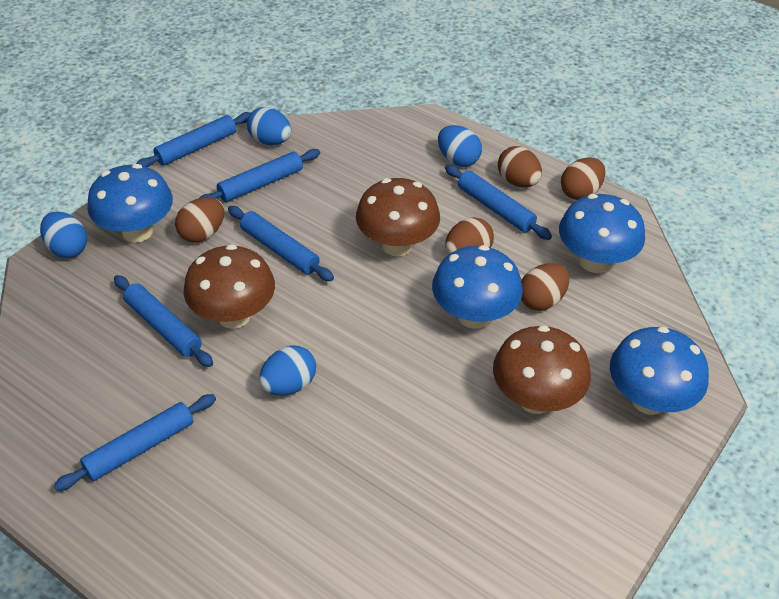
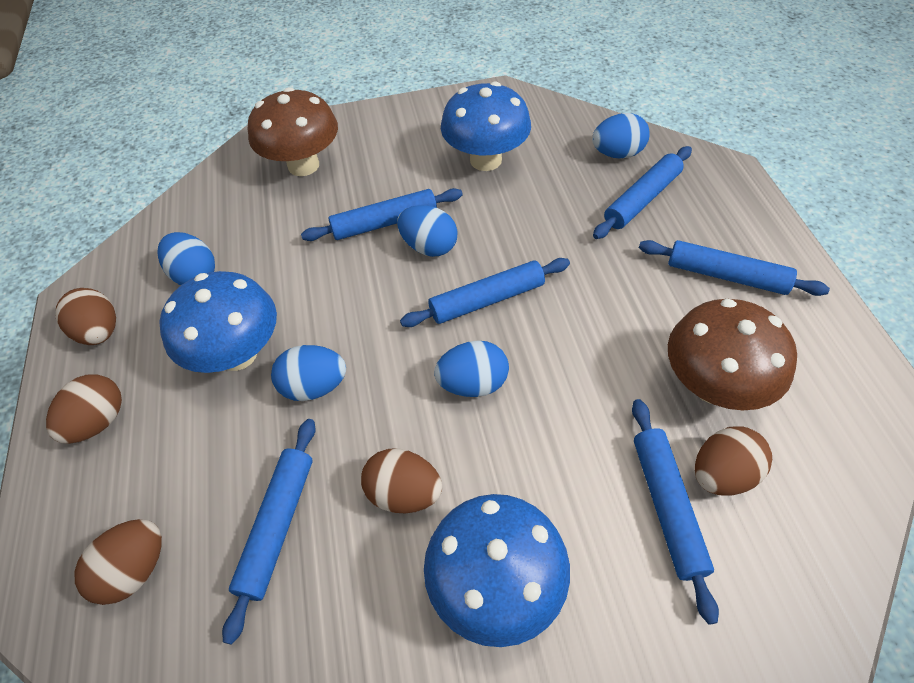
blue egg: 4 -> 5
blue mushroom: 4 -> 3
brown mushroom: 3 -> 2

